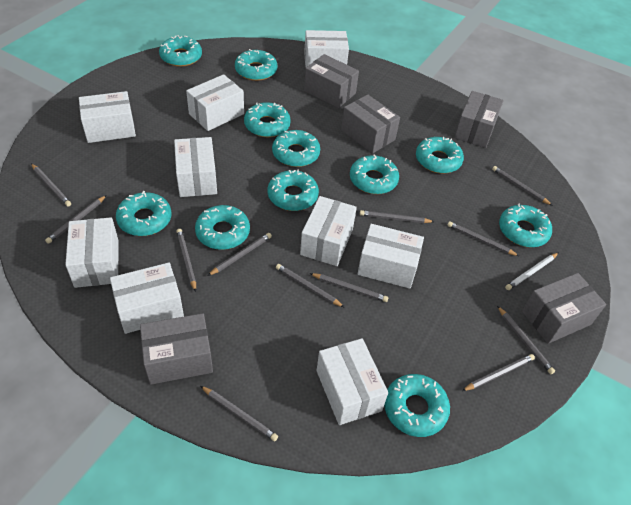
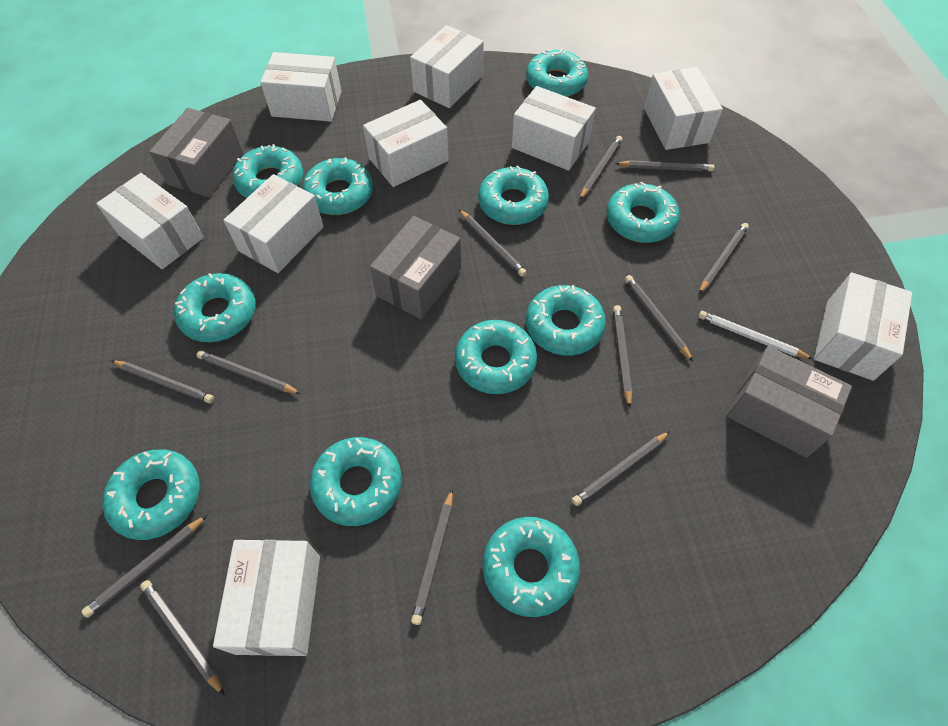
grey box: 5 -> 3

